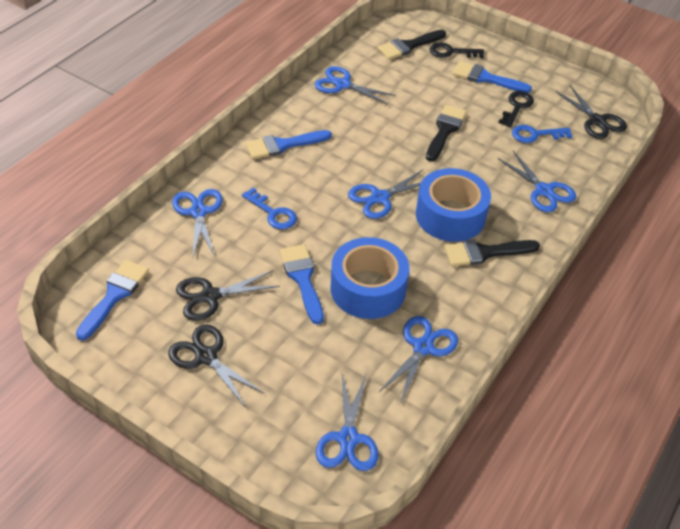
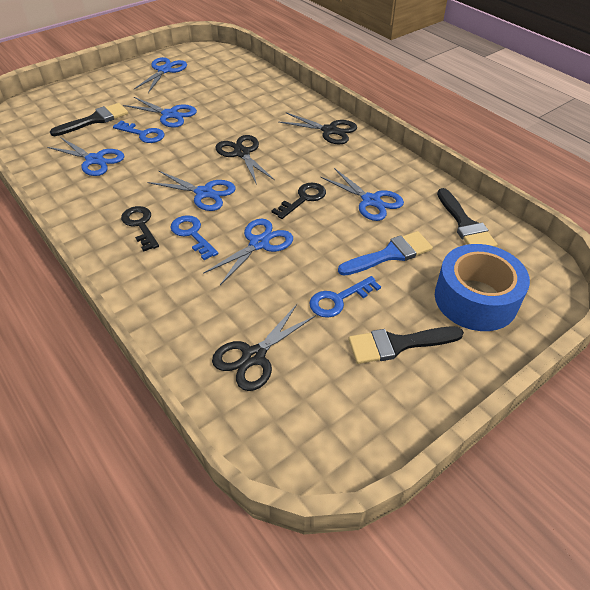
blue brush: 4 -> 1
blue key: 2 -> 3
blue tape: 2 -> 1

